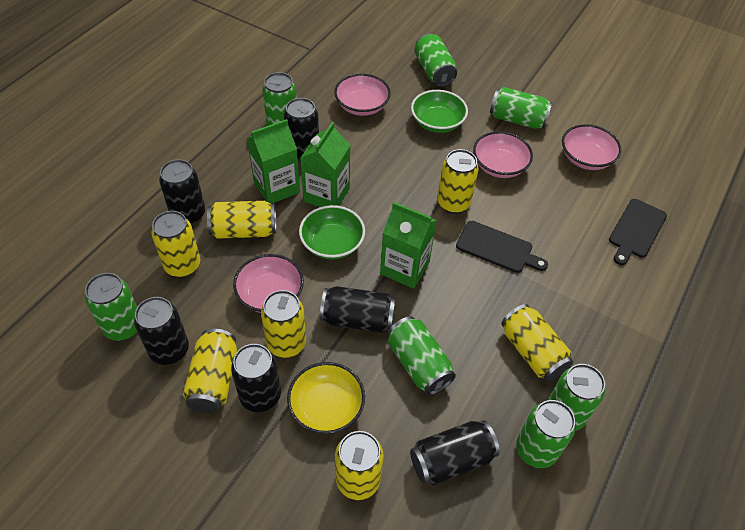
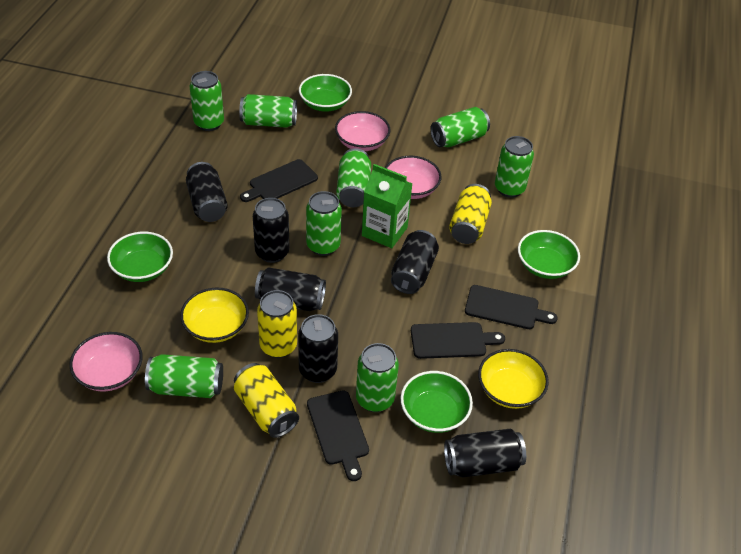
black cutting board: 2 -> 4
green bowl: 2 -> 4
green can: 7 -> 8
green carton: 3 -> 1
pink bowl: 4 -> 3
yellow bowl: 1 -> 2
yellow can: 7 -> 3

